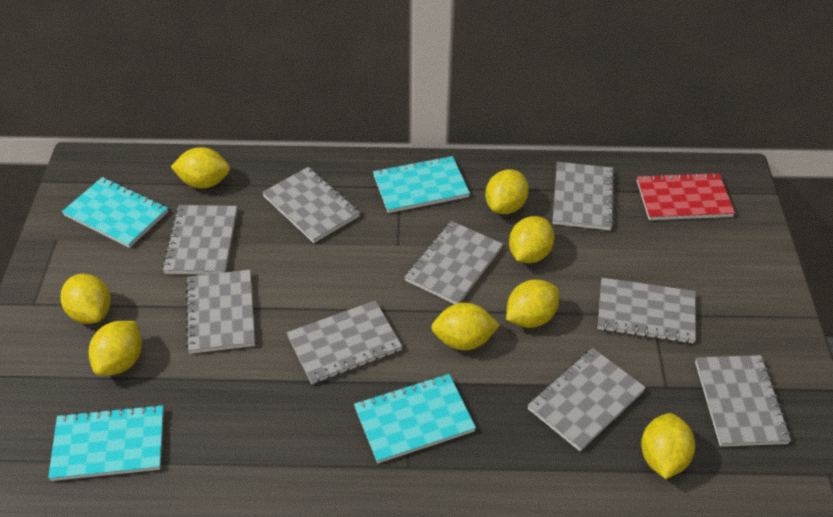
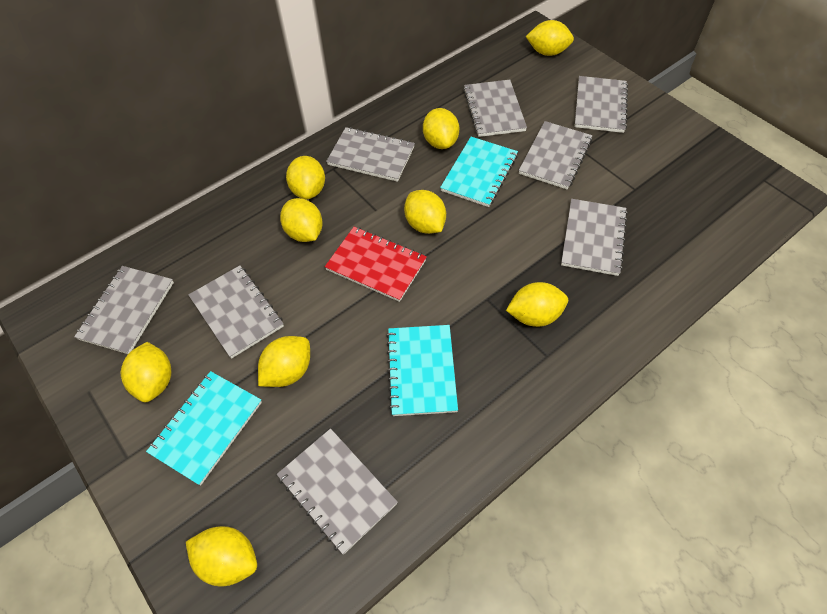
grey notebook: 9 -> 8
turquoise notebook: 4 -> 3
yellow lemon: 8 -> 9

